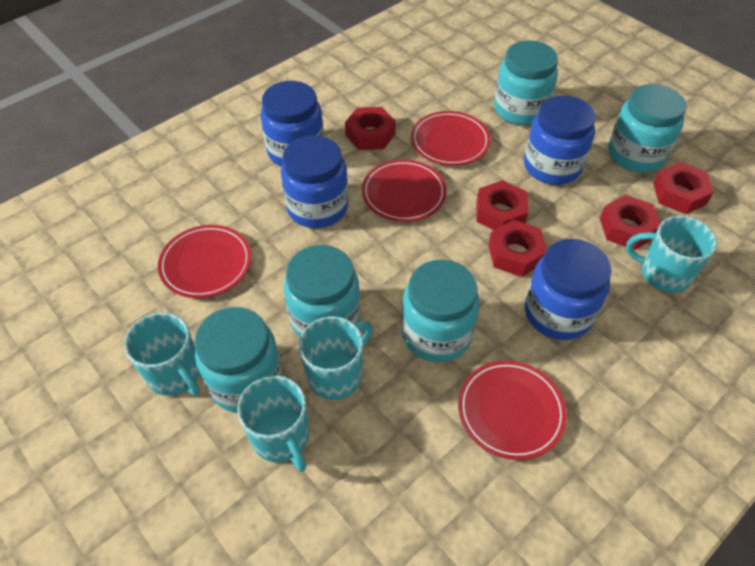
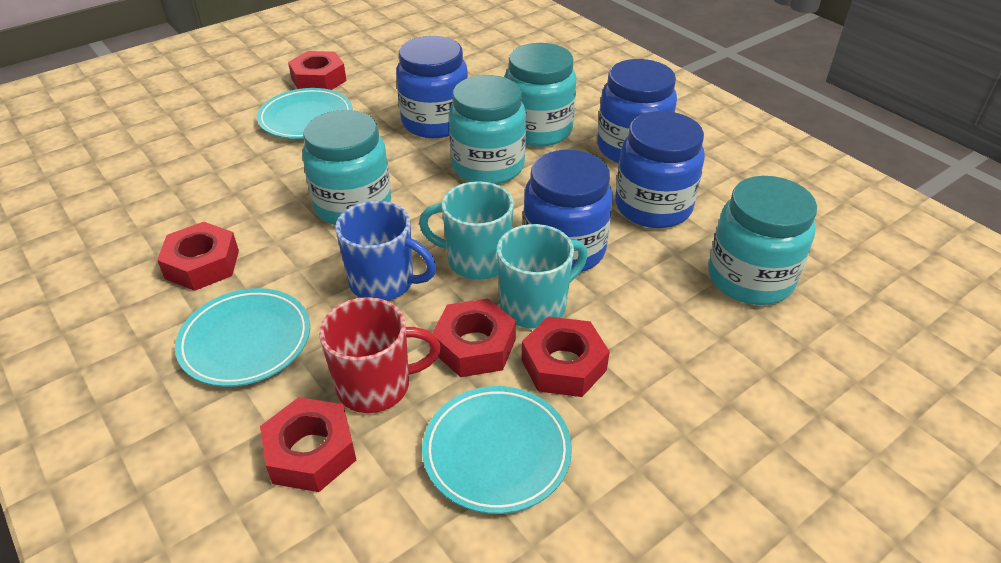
blue mug: 0 -> 1
red mug: 0 -> 1
red plate: 4 -> 0
turquoise jar: 5 -> 4
turquoise mug: 4 -> 2
turquoise plate: 0 -> 3

